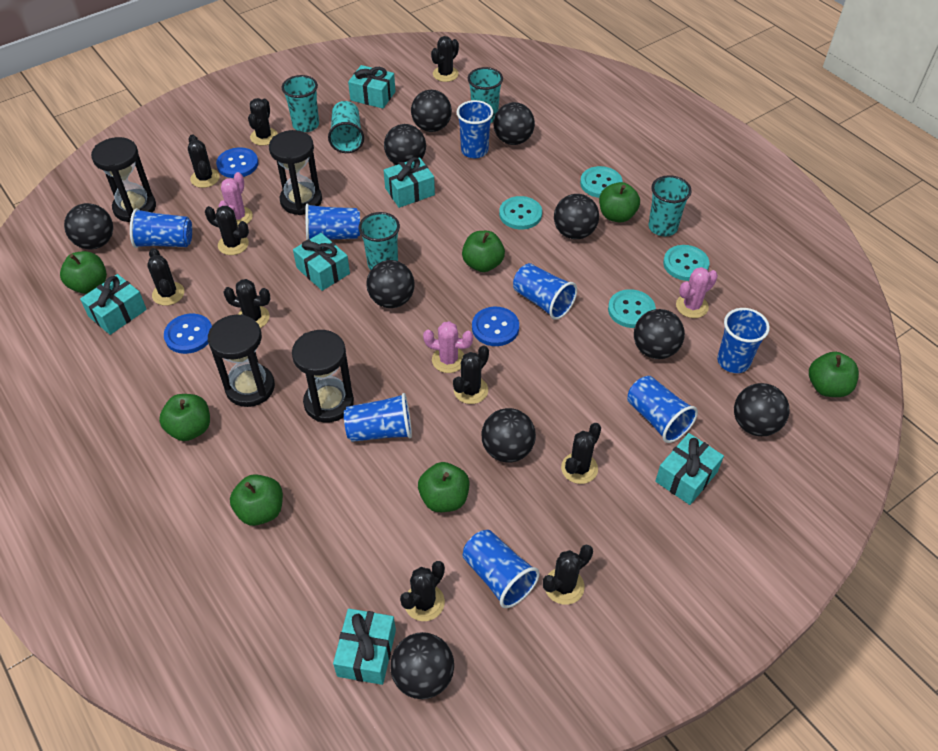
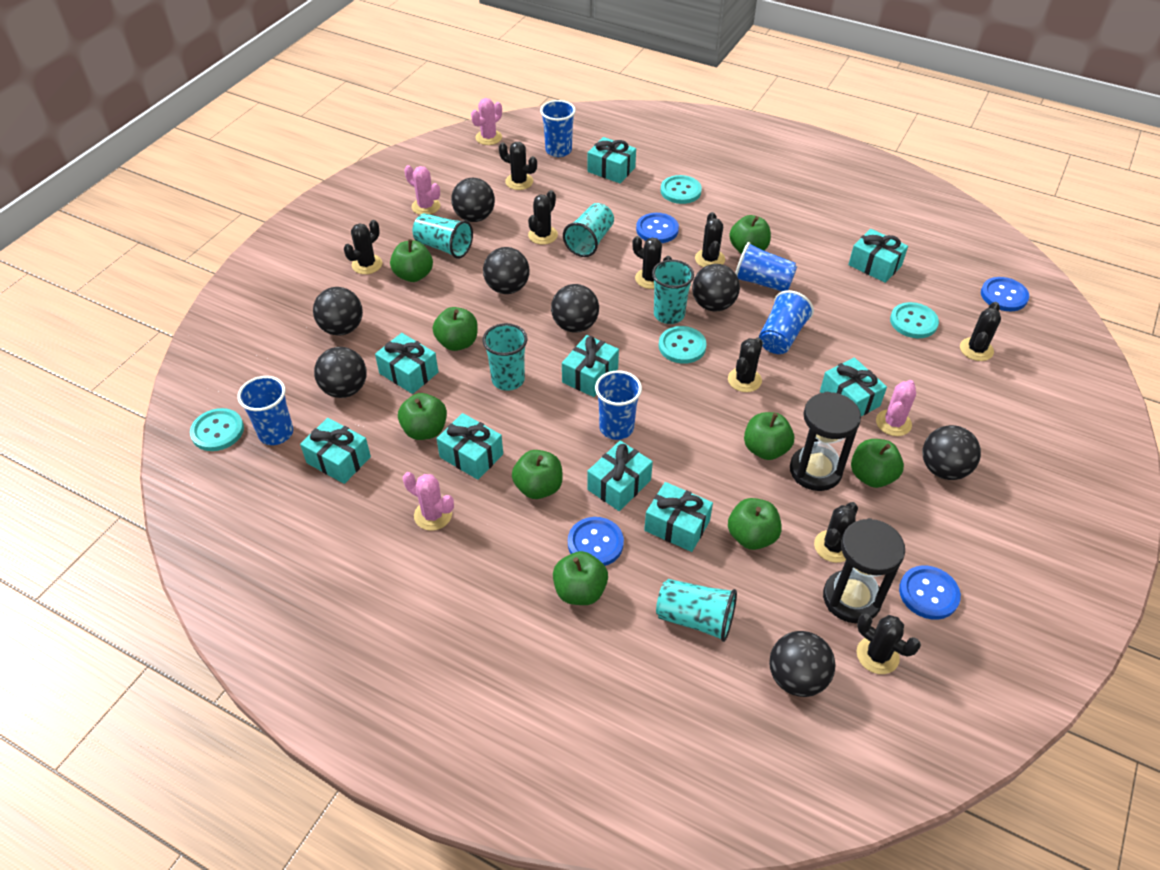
black ball: 10 -> 8
black cactus: 10 -> 9
black hourglass: 4 -> 2
blue button: 3 -> 4
blue cup: 8 -> 5
green apple: 7 -> 9
pink cactus: 3 -> 4
turquoise gift: 6 -> 9

